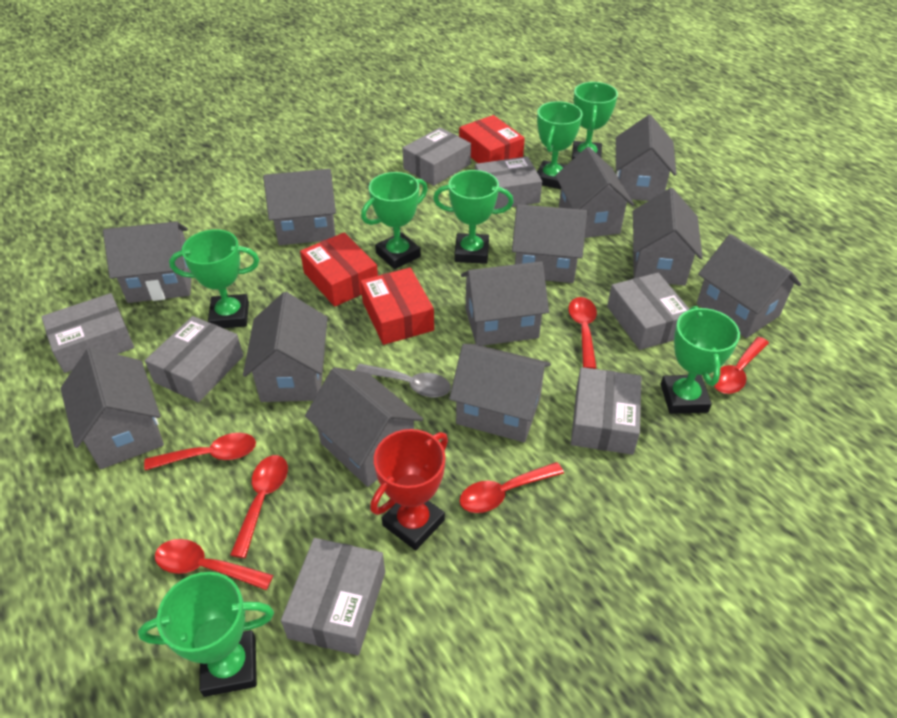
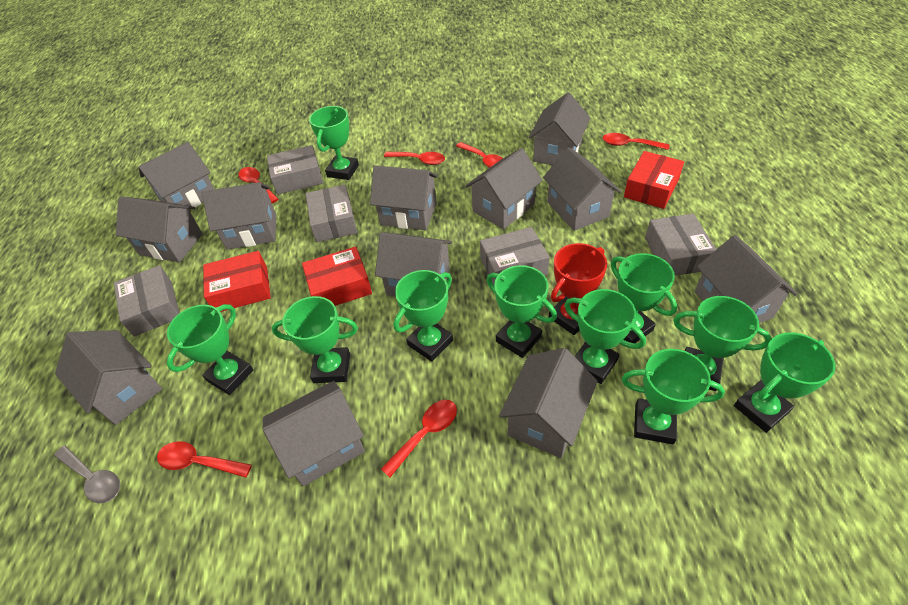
green trophy: 7 -> 10
grey box: 7 -> 5

